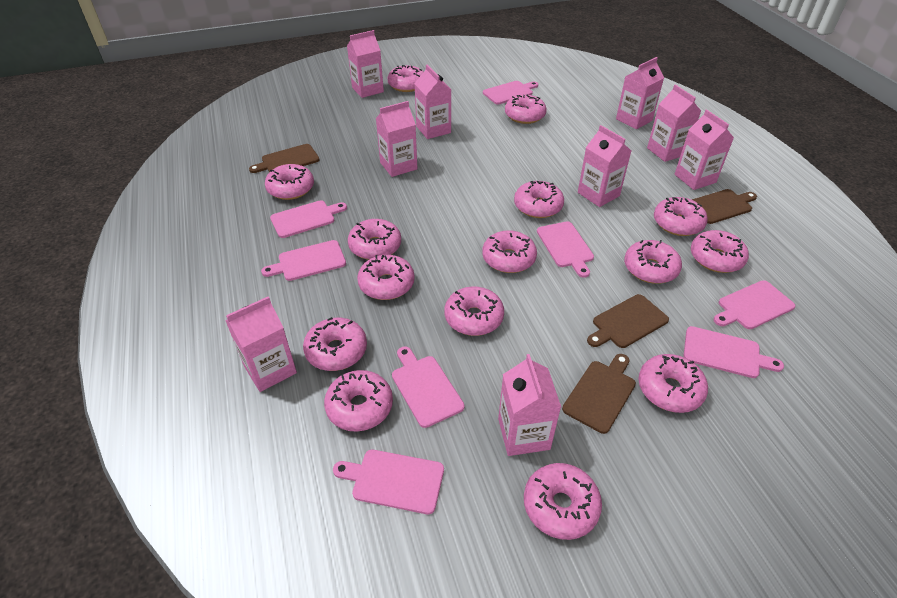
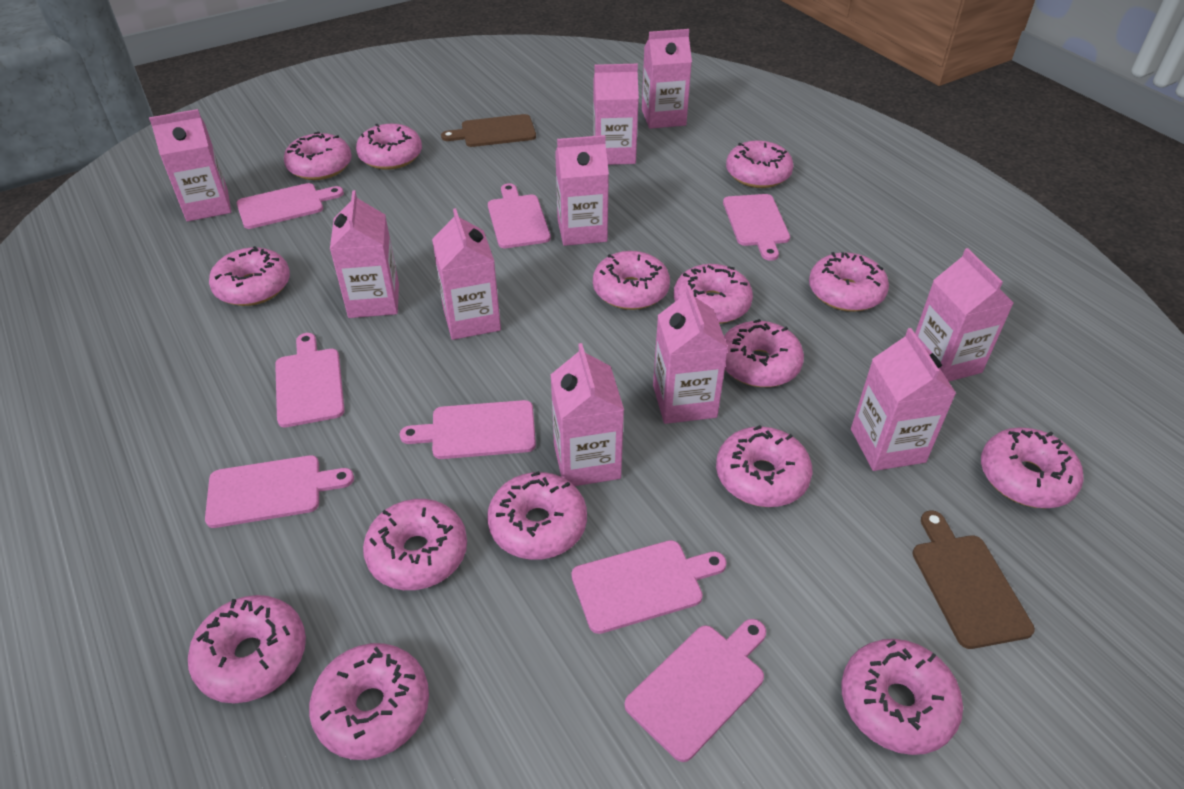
brown cutting board: 4 -> 2
pink carton: 9 -> 10

